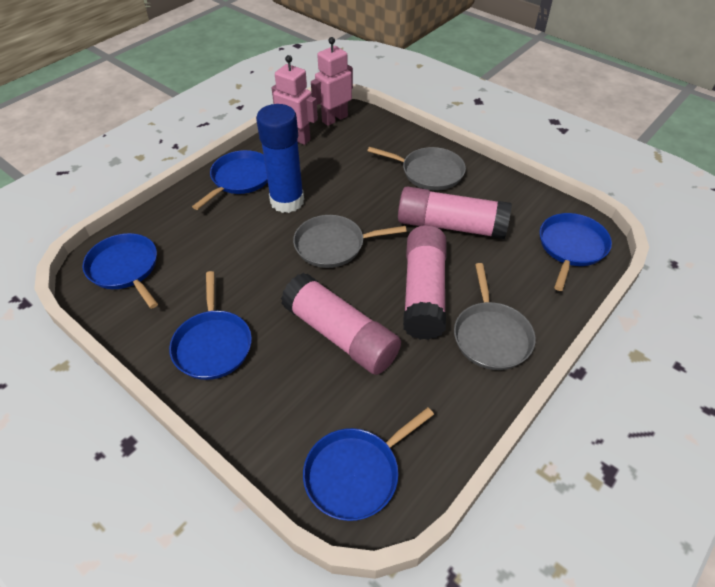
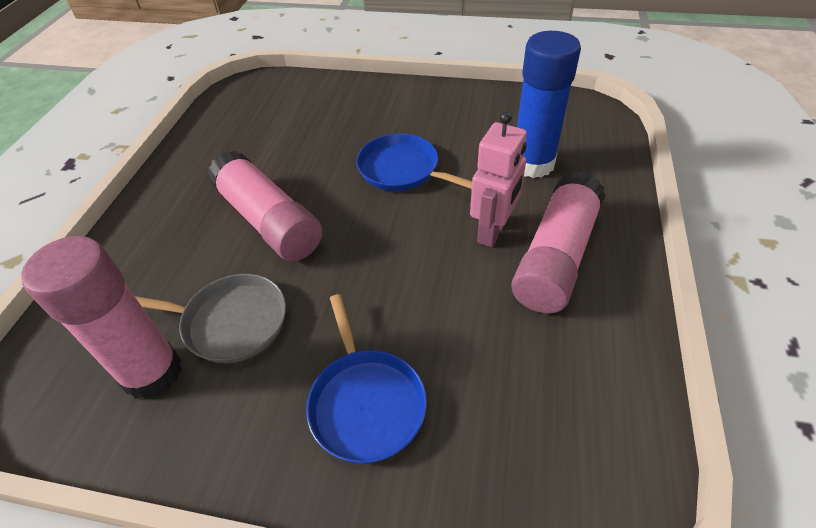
blue pan: 5 -> 2
grey pan: 3 -> 1
pink robot: 2 -> 1

